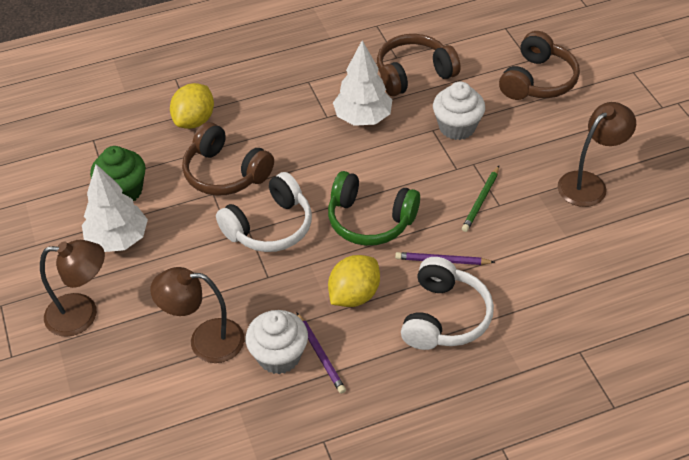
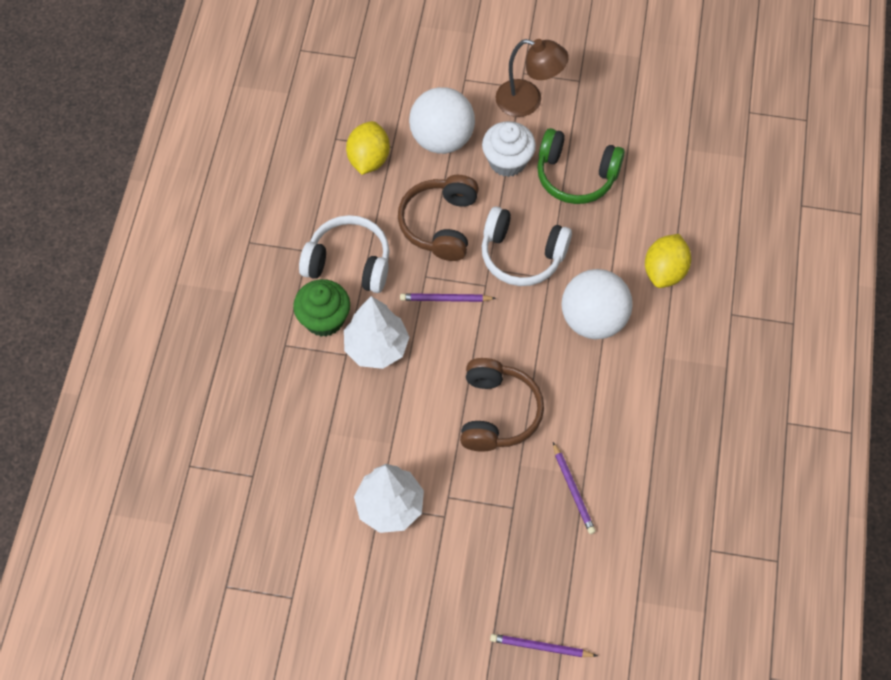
brown headphones: 3 -> 2
brown lamp: 3 -> 1
green pencil: 1 -> 0
purple pencil: 2 -> 3
white ball: 0 -> 2
white cupcake: 2 -> 1

